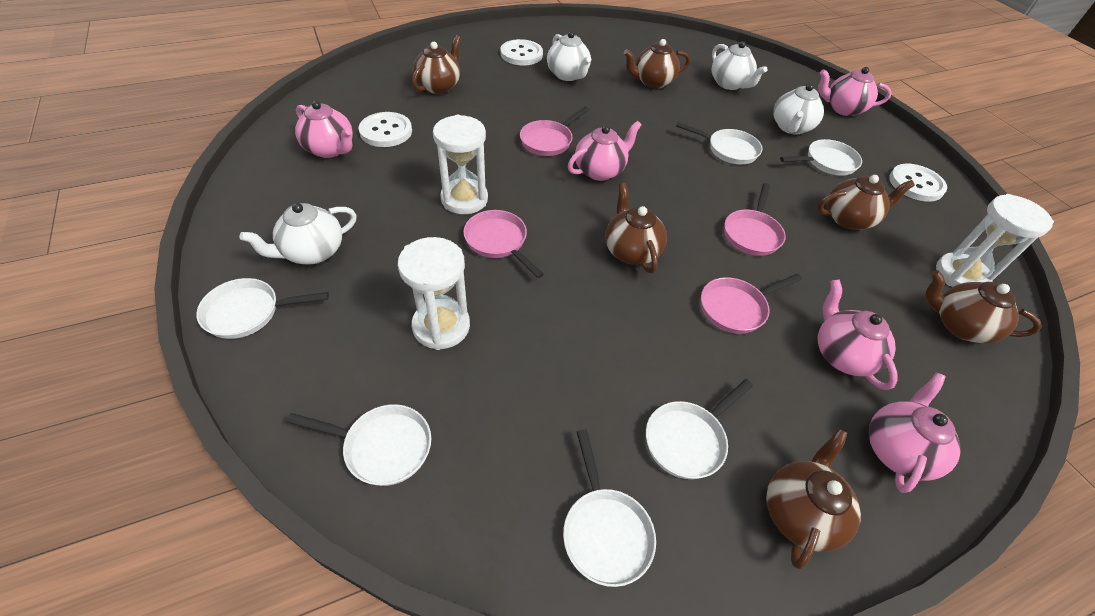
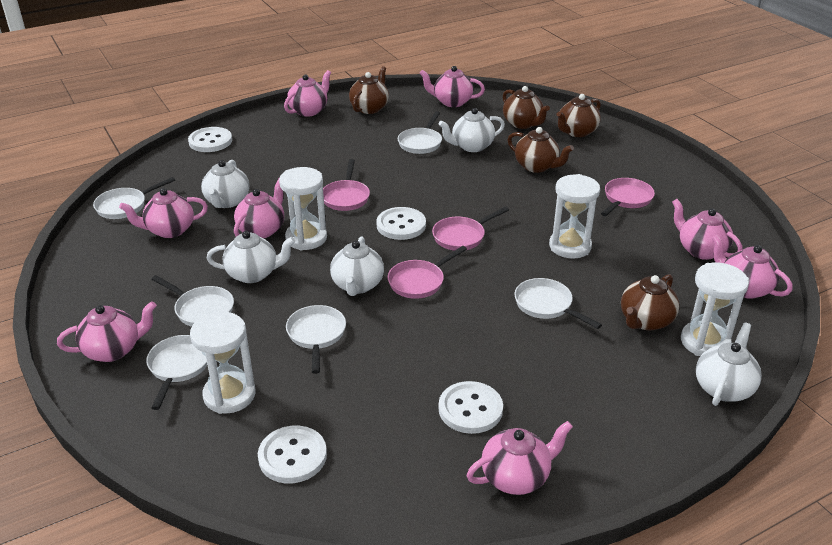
brown teapot: 6 -> 5
pink teapot: 5 -> 8
white button: 3 -> 4
white hourglass: 3 -> 4
white teapot: 4 -> 5

